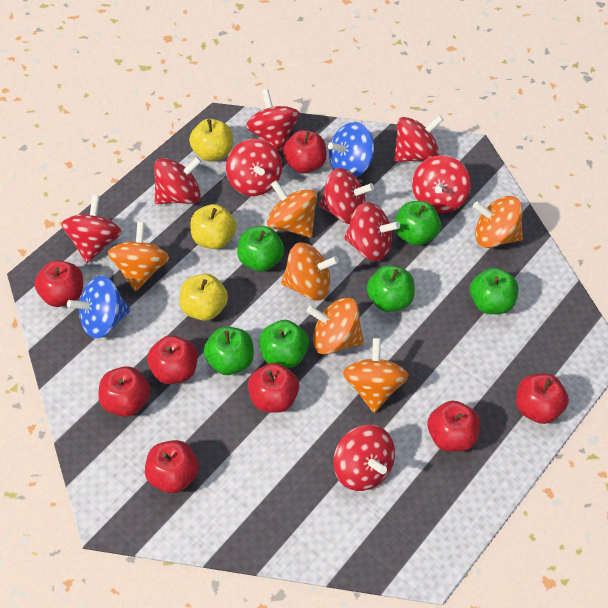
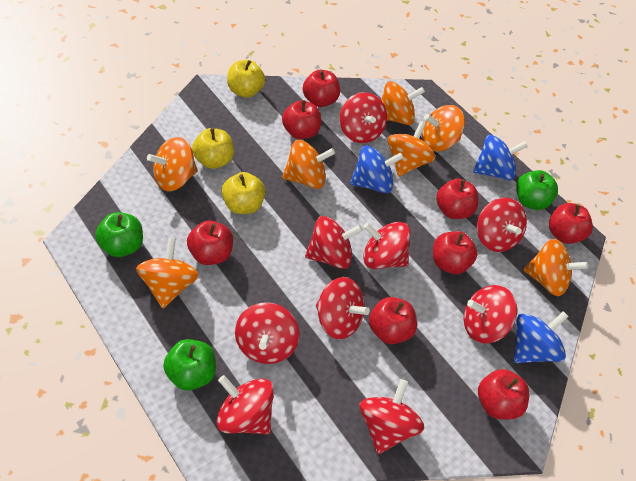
blue spinning top: 2 -> 3
green apple: 6 -> 3
orange spinning top: 6 -> 7

